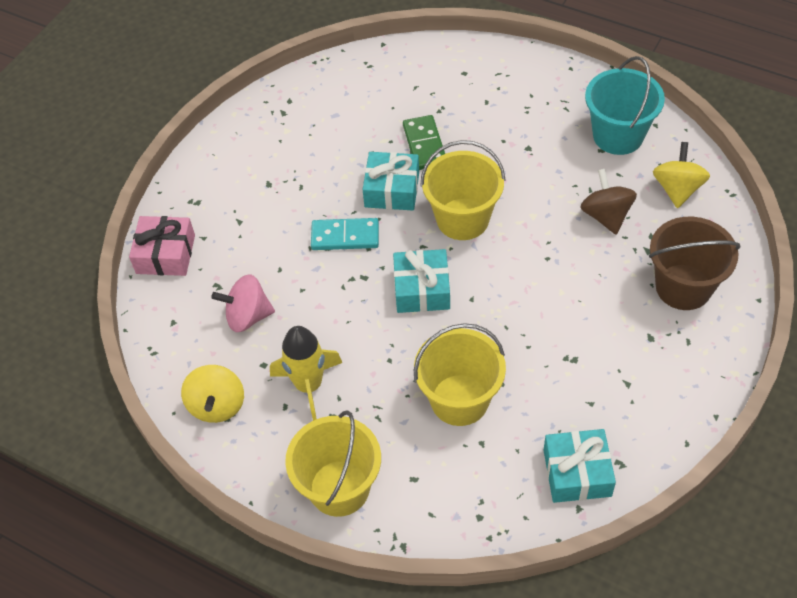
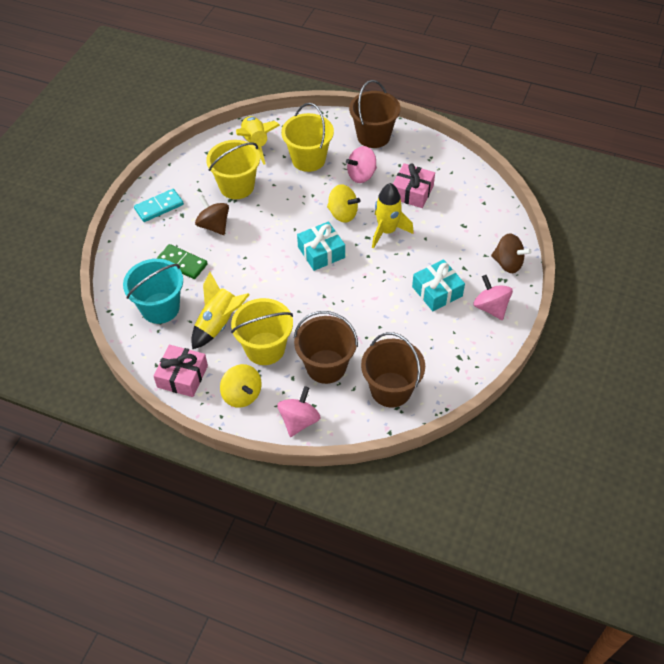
brown bucket: 1 -> 3
brown spinning top: 1 -> 2
pink gift: 1 -> 2
pink spinning top: 1 -> 3
turquoise gift: 3 -> 2
yellow rocket: 1 -> 3

